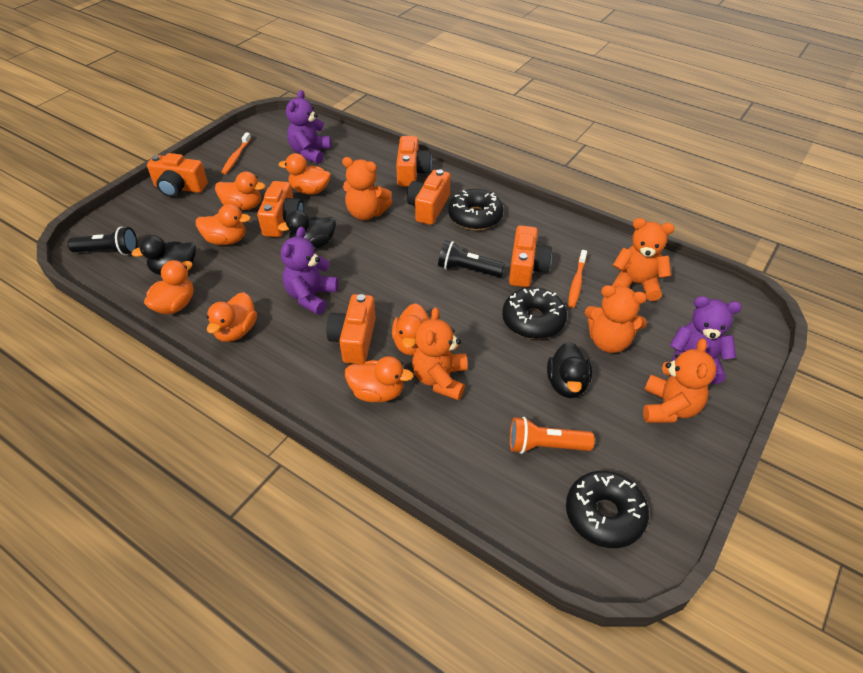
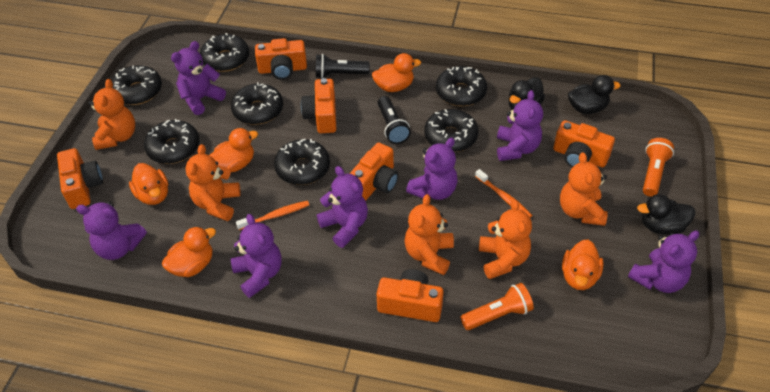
black donut: 3 -> 7
orange duck: 7 -> 5
orange flashlight: 1 -> 2
purple teddy bear: 3 -> 7

